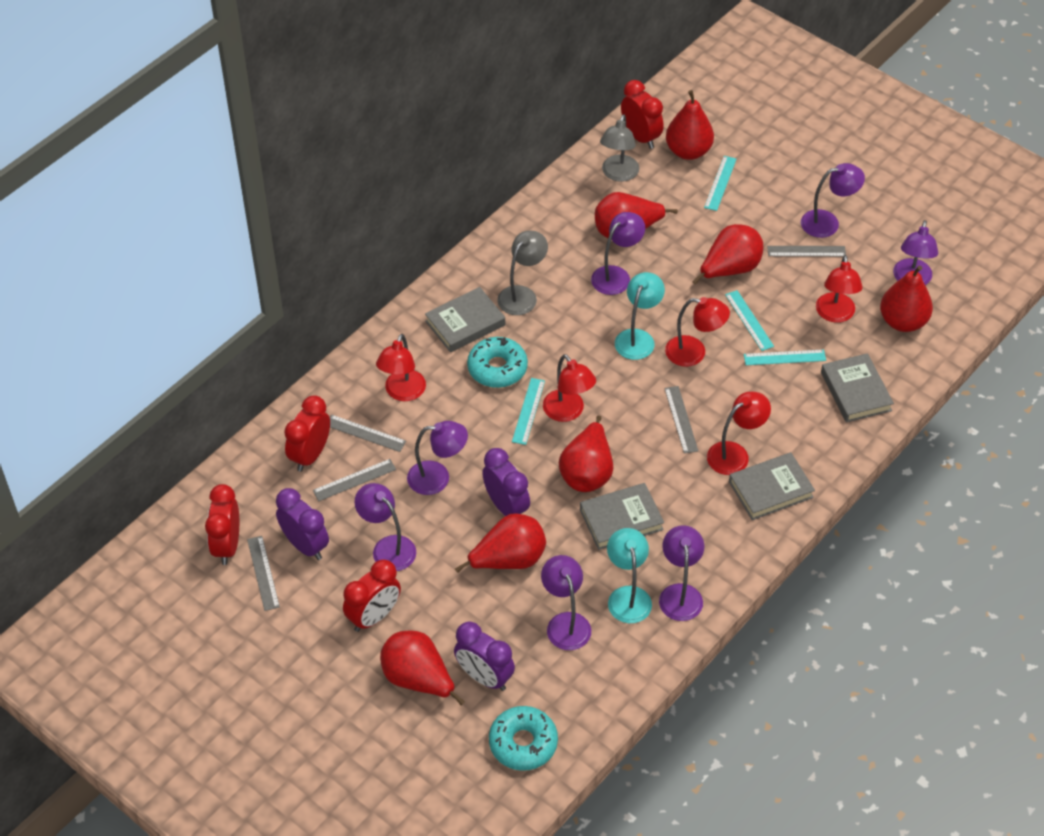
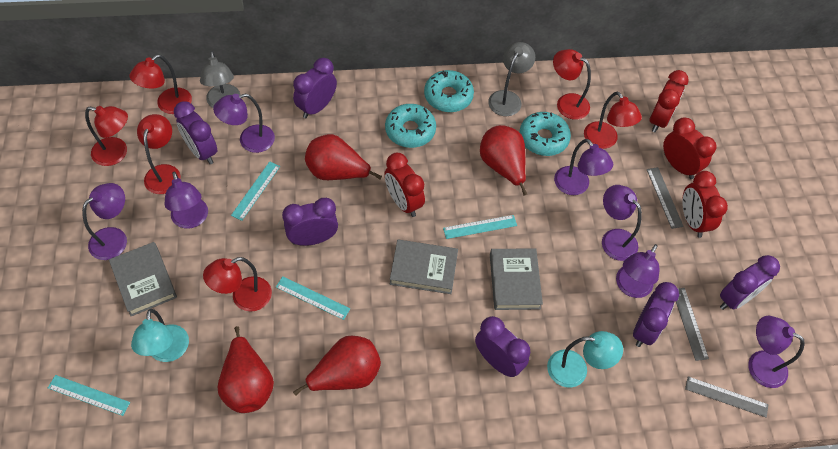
grey book: 4 -> 3
grey ruler: 5 -> 3
purple clock: 3 -> 6
red lamp: 5 -> 6
red pear: 7 -> 4
turquoise donut: 2 -> 3

